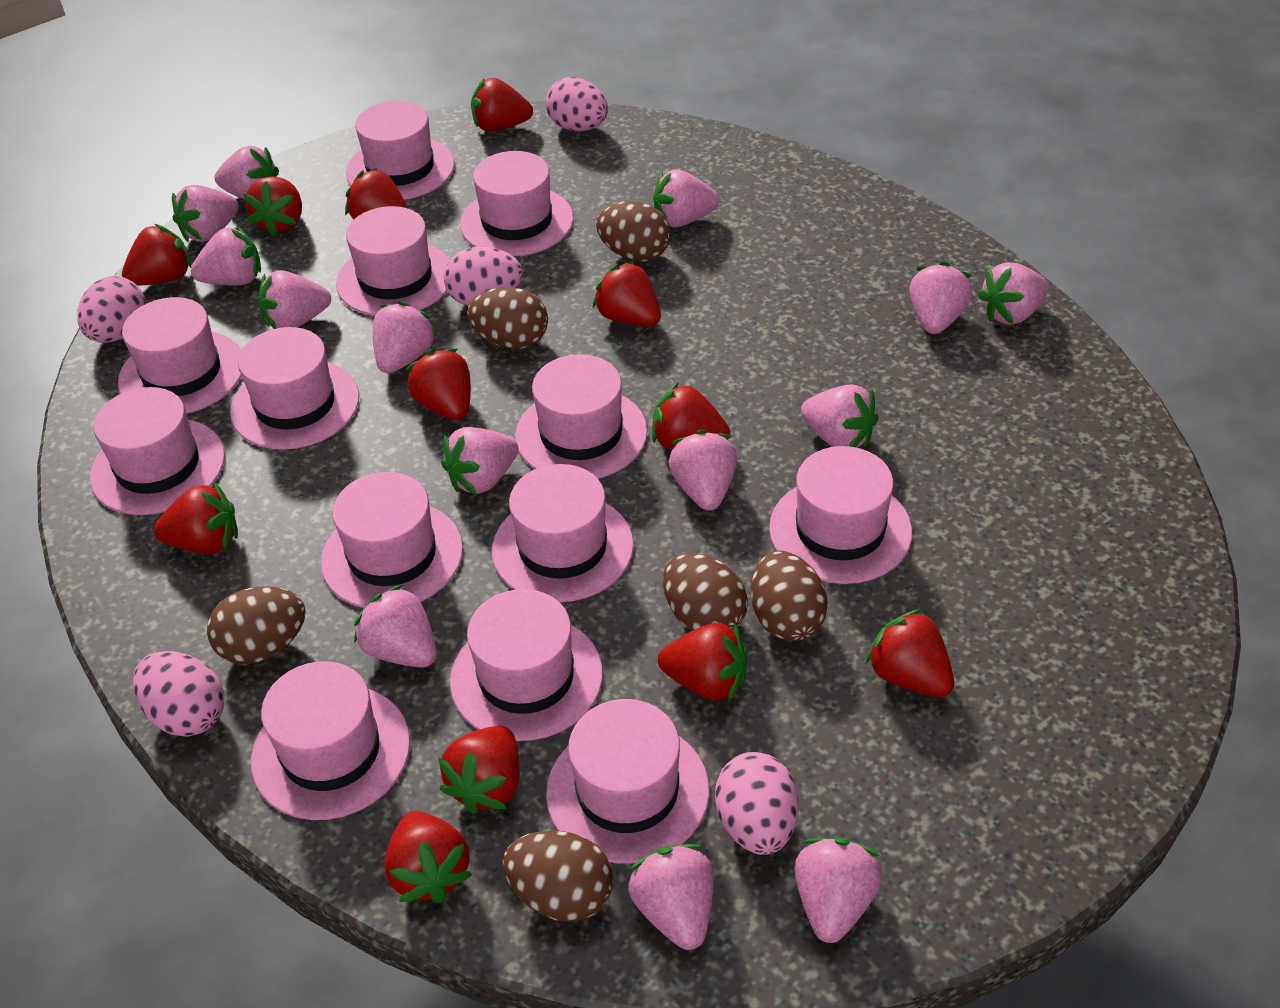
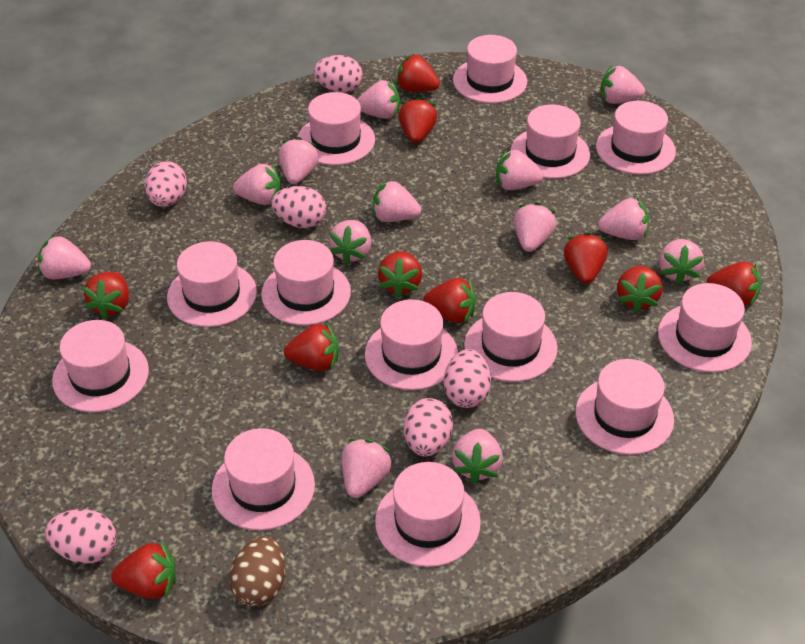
brown egg: 6 -> 1
pink egg: 5 -> 6
pink strawberry: 14 -> 13
red strawberry: 12 -> 10

